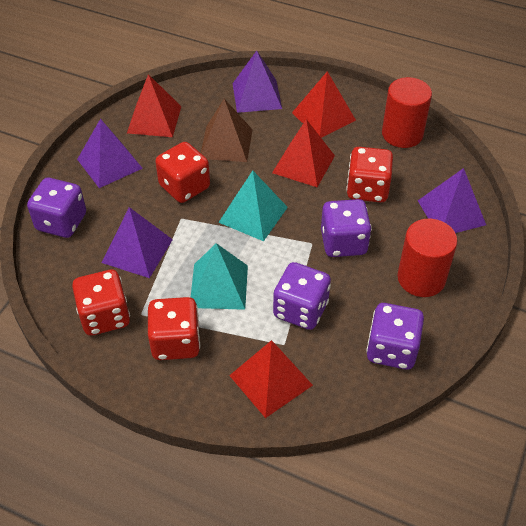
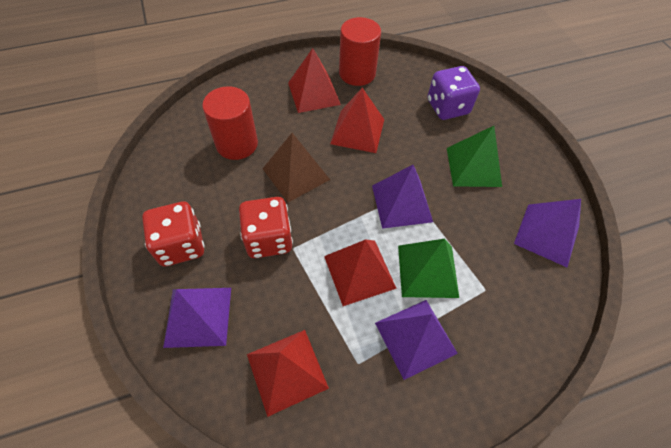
green pyramid: 0 -> 2
purple dice: 4 -> 1
red dice: 4 -> 2
turquoise pyramid: 2 -> 0

